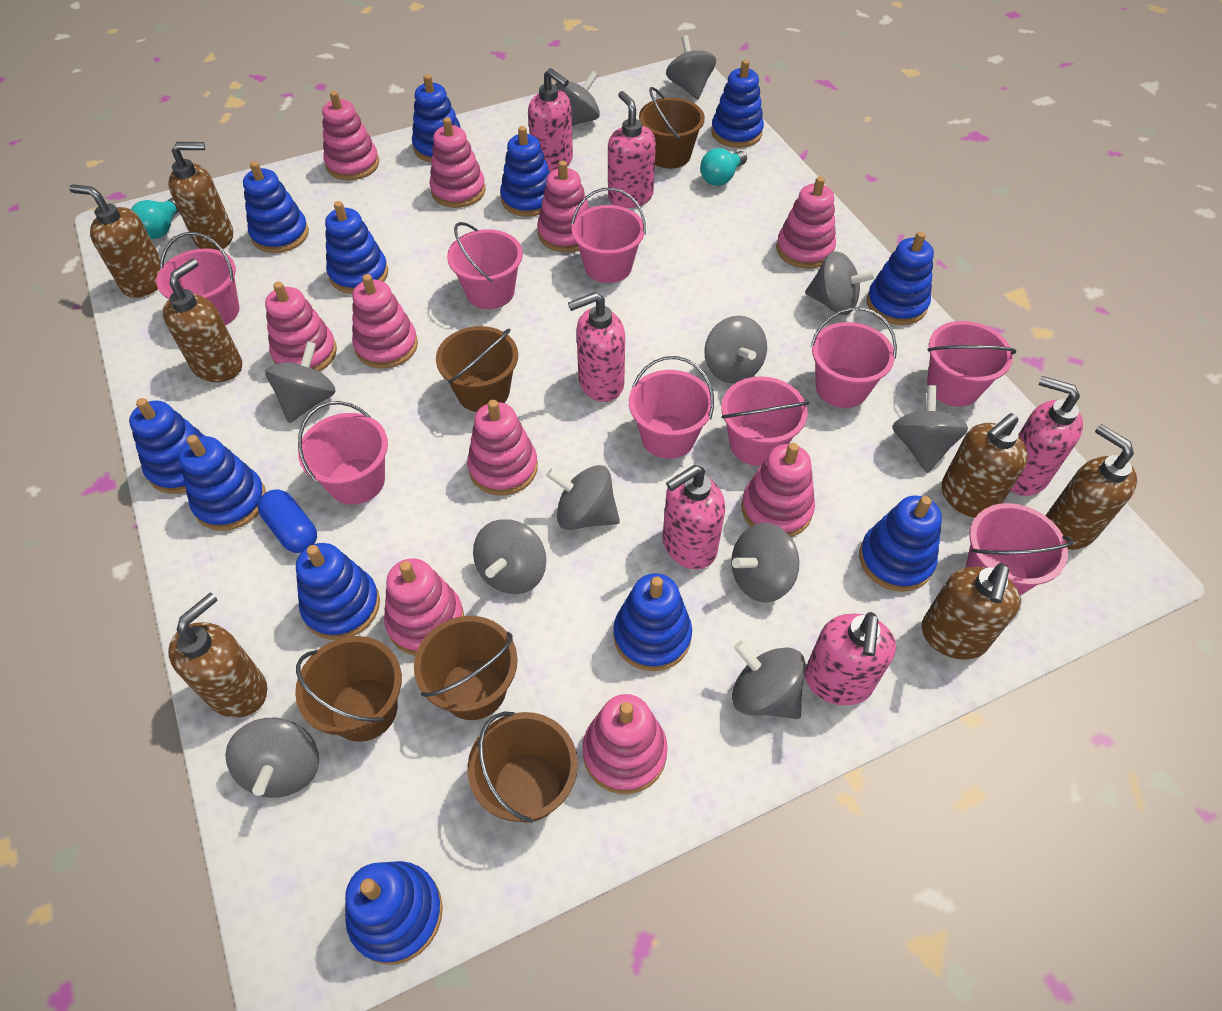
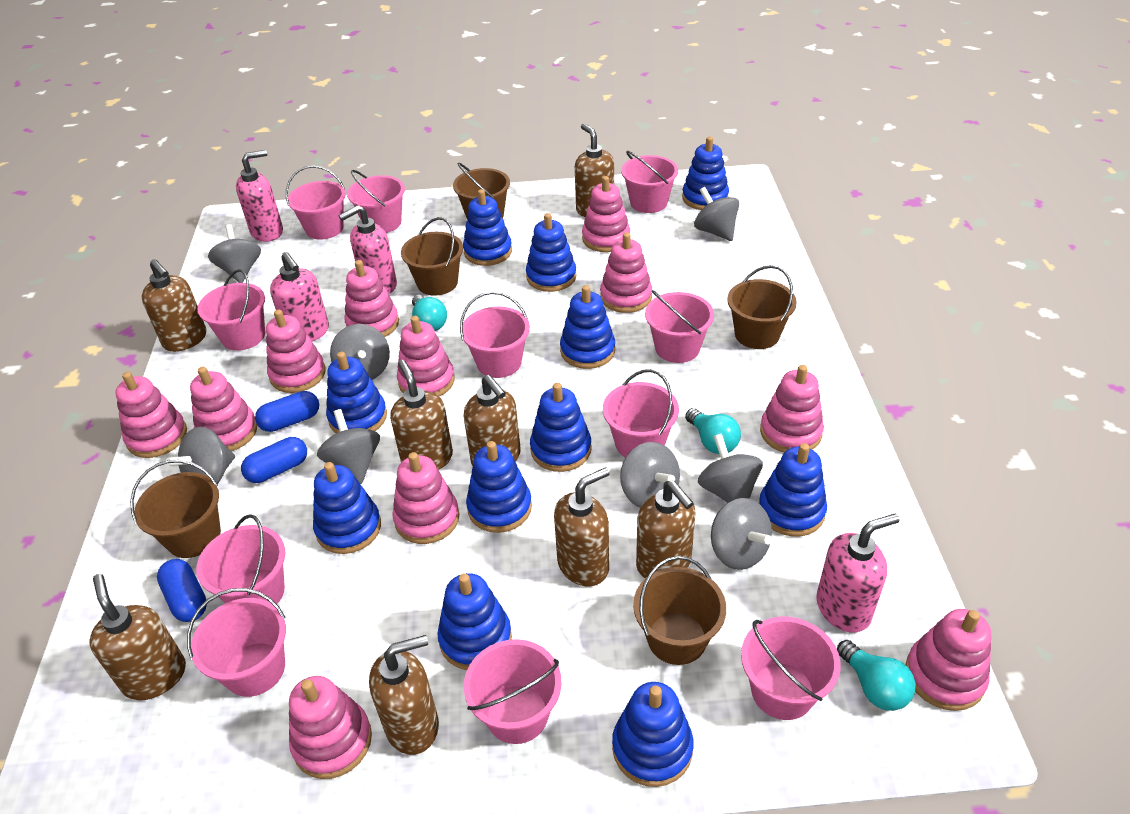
blue capsule: 1 -> 3
blue stacking toy: 12 -> 11
brown soap dispenser: 7 -> 8
grey spinning top: 11 -> 8
pink bucket: 9 -> 11
pink soap dispenser: 6 -> 4
pink stacking toy: 10 -> 11
turquoise light bulb: 2 -> 3

